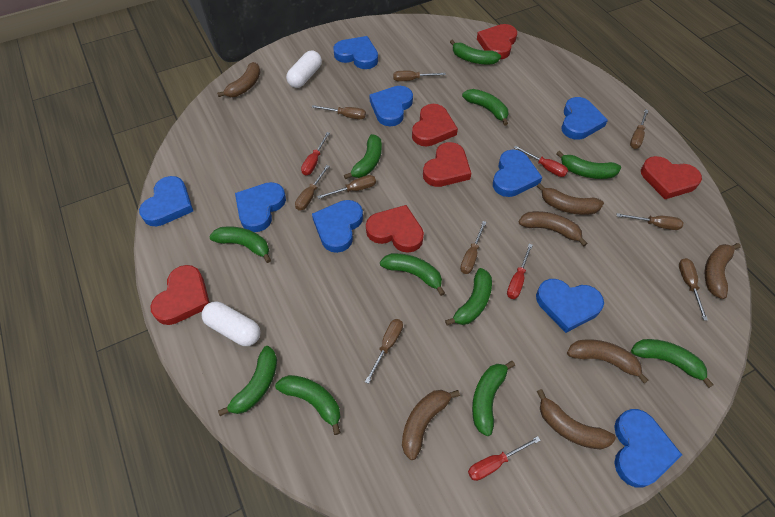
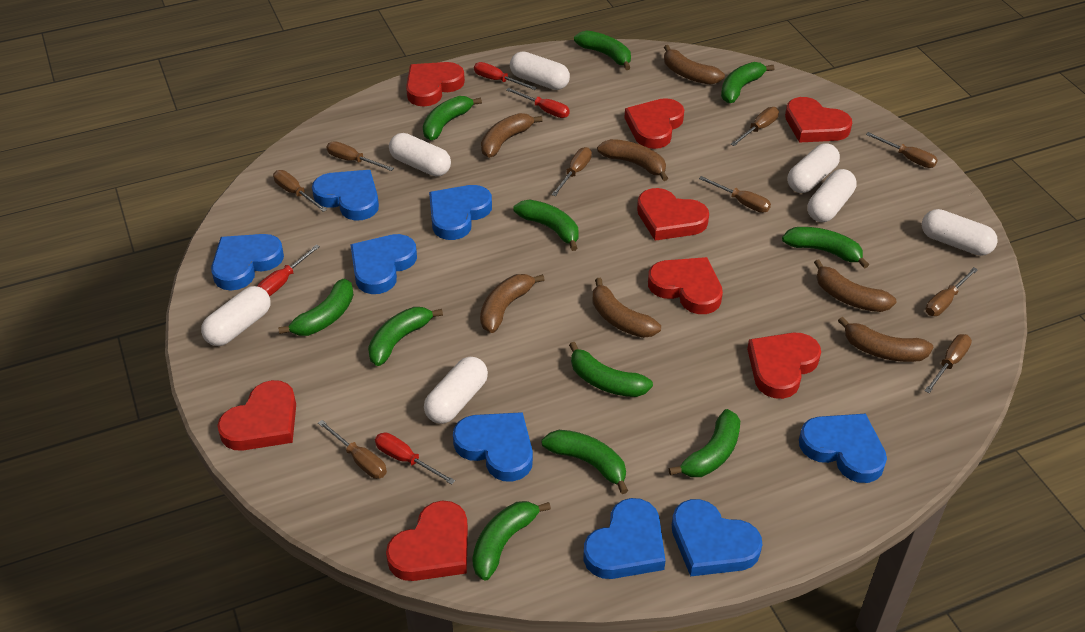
blue heart: 9 -> 8
red heart: 6 -> 8
white capsule: 2 -> 7

